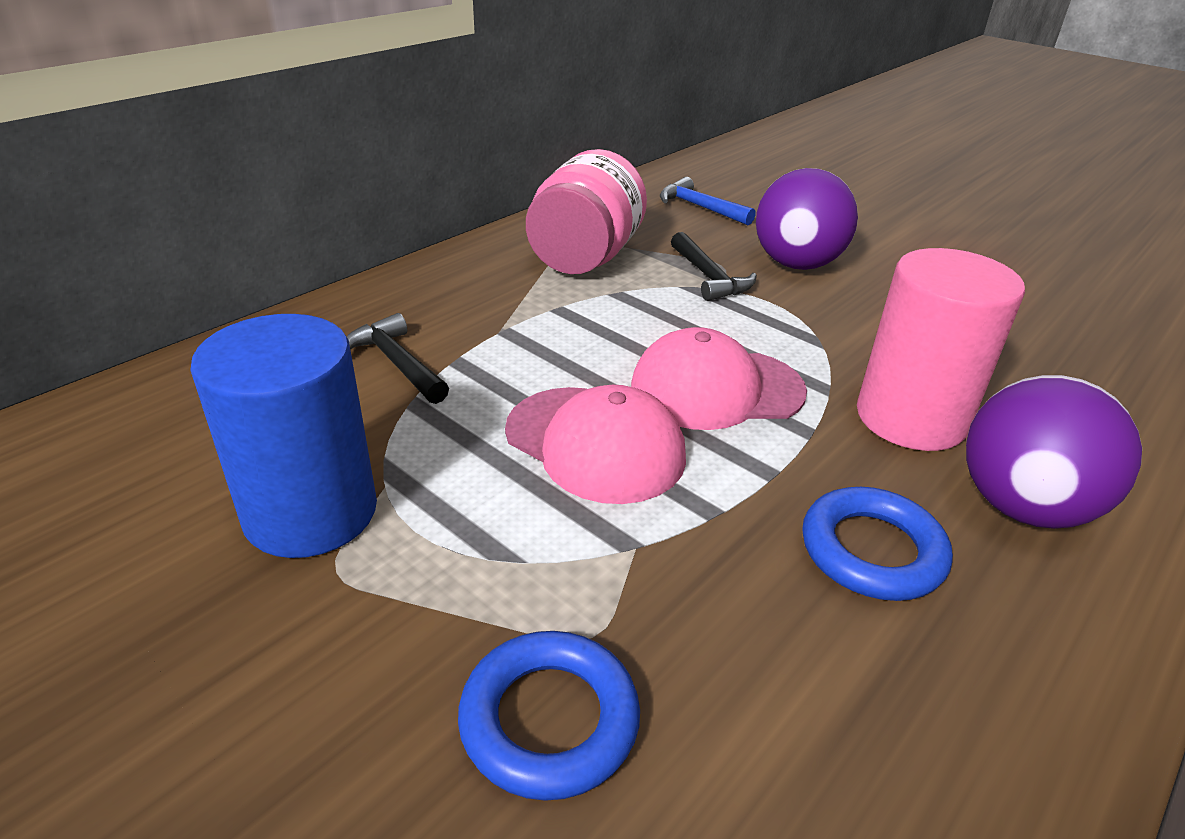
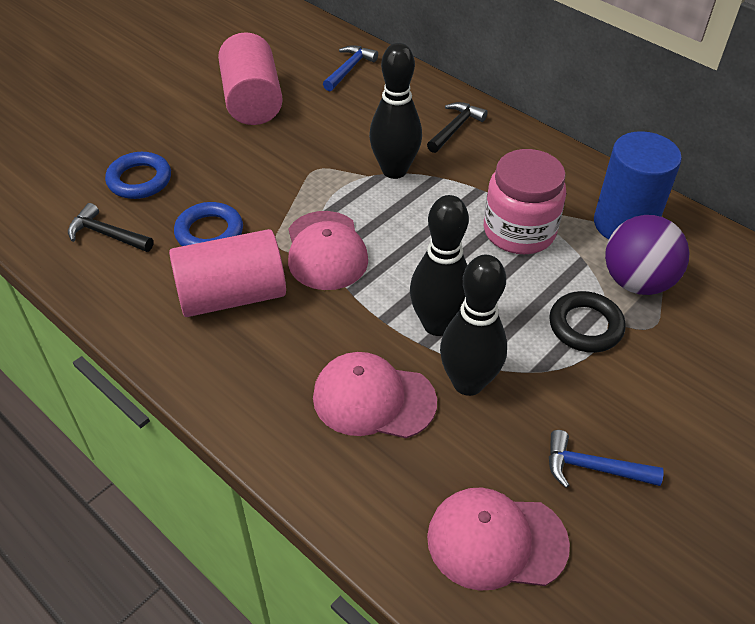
black bowling pin: 0 -> 3
black ring: 0 -> 1
blue hammer: 1 -> 2
pink cap: 2 -> 3
pink cylinder: 1 -> 2
purple ball: 2 -> 1

